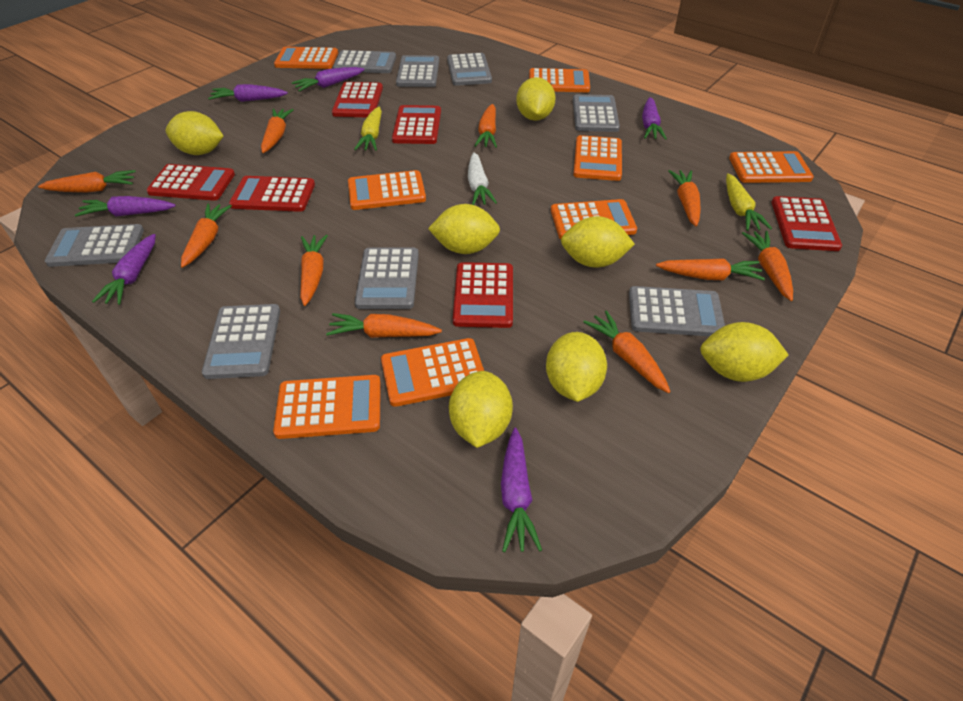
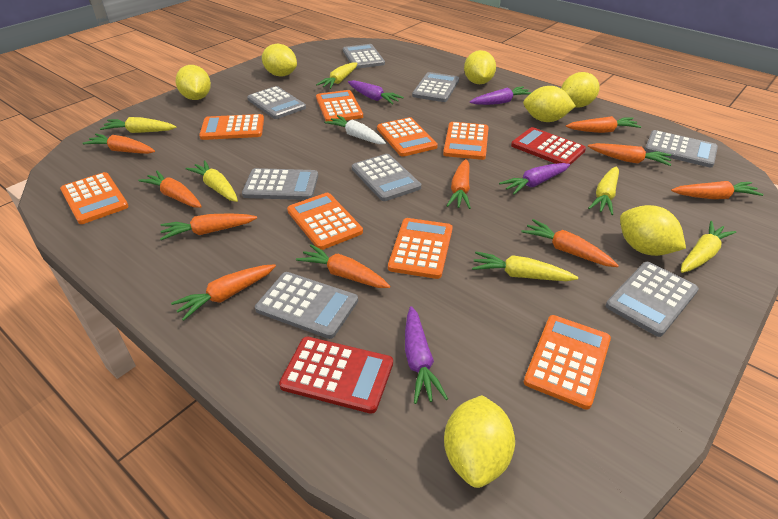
purple carrot: 6 -> 4
red calculator: 6 -> 2
yellow carrot: 2 -> 6

